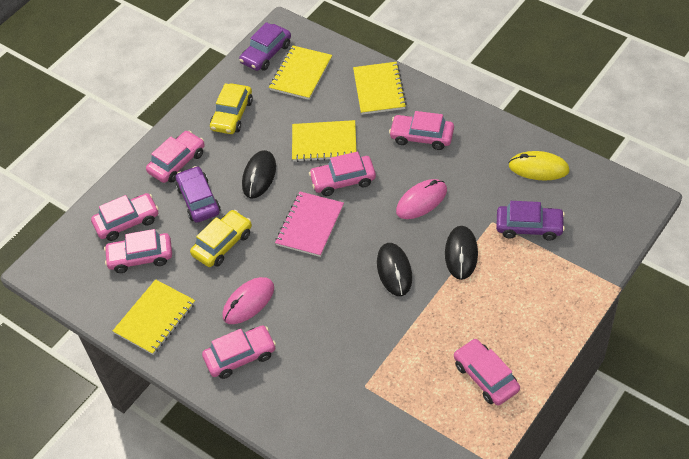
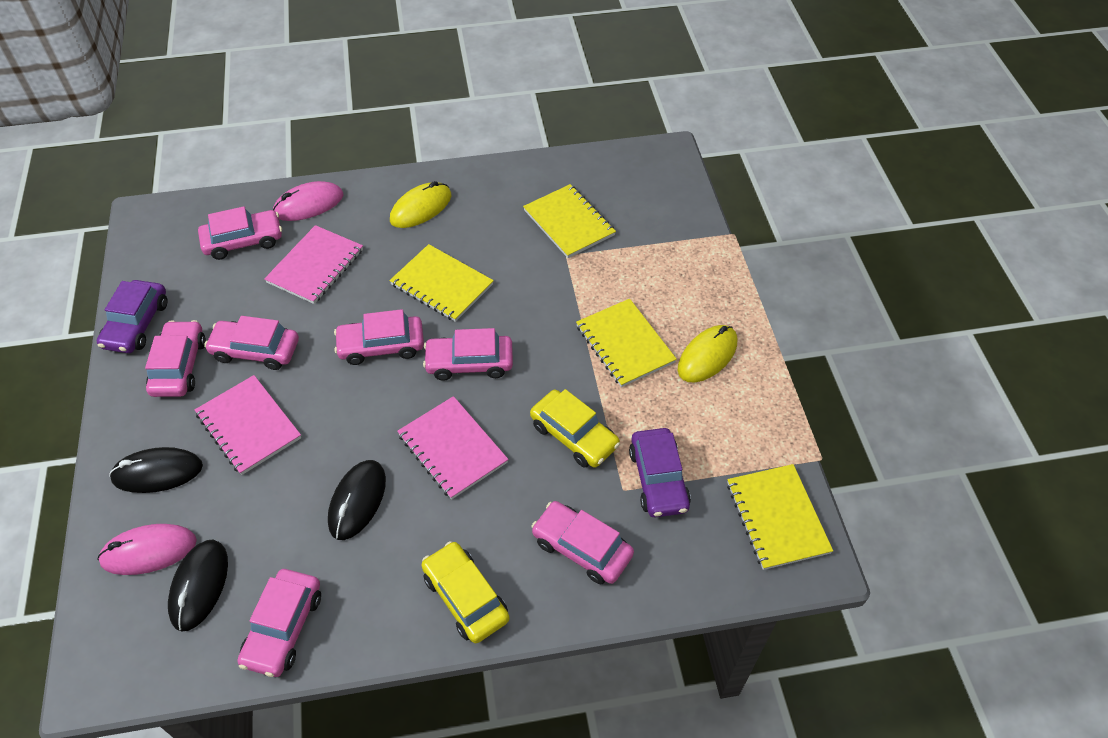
pink notebook: 1 -> 3
purple car: 3 -> 2
yellow mouse: 1 -> 2

